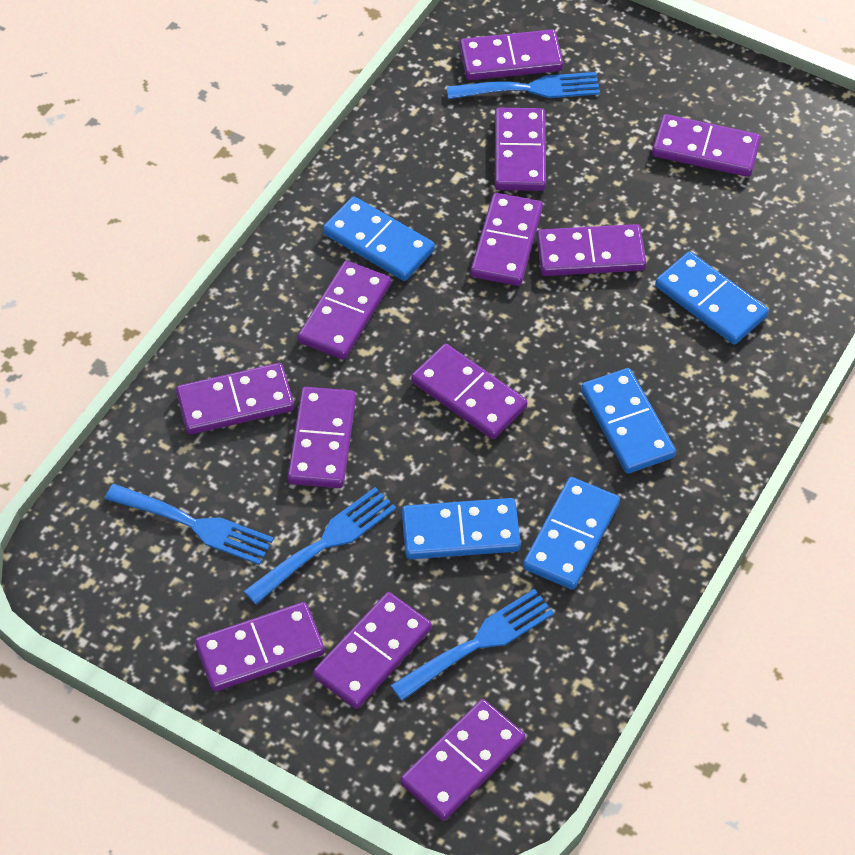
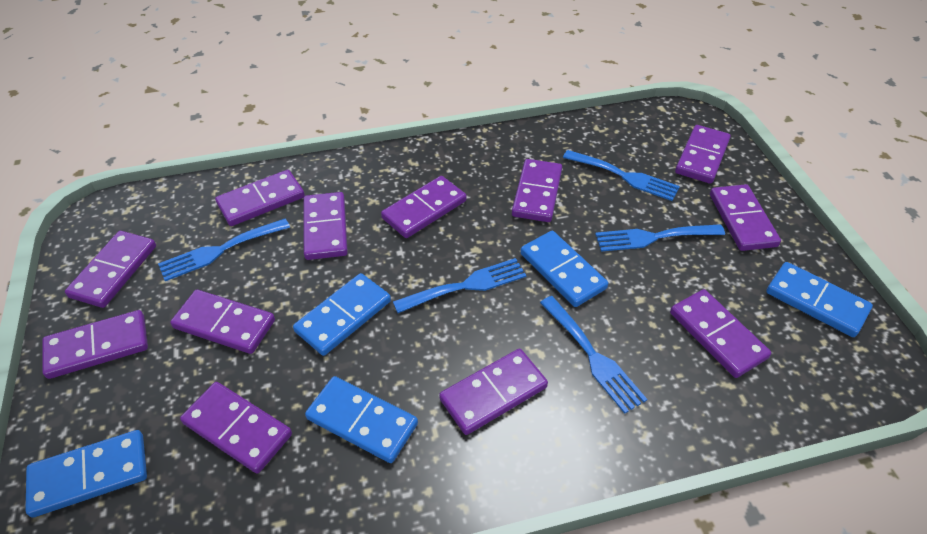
blue fork: 4 -> 5

